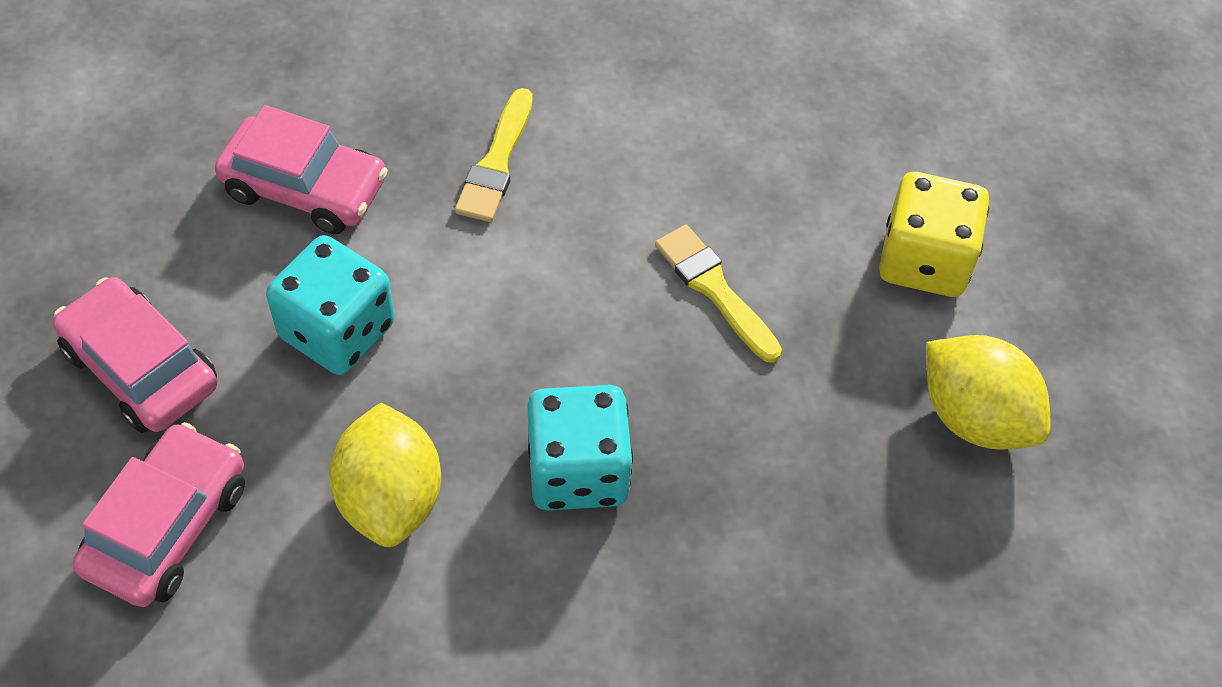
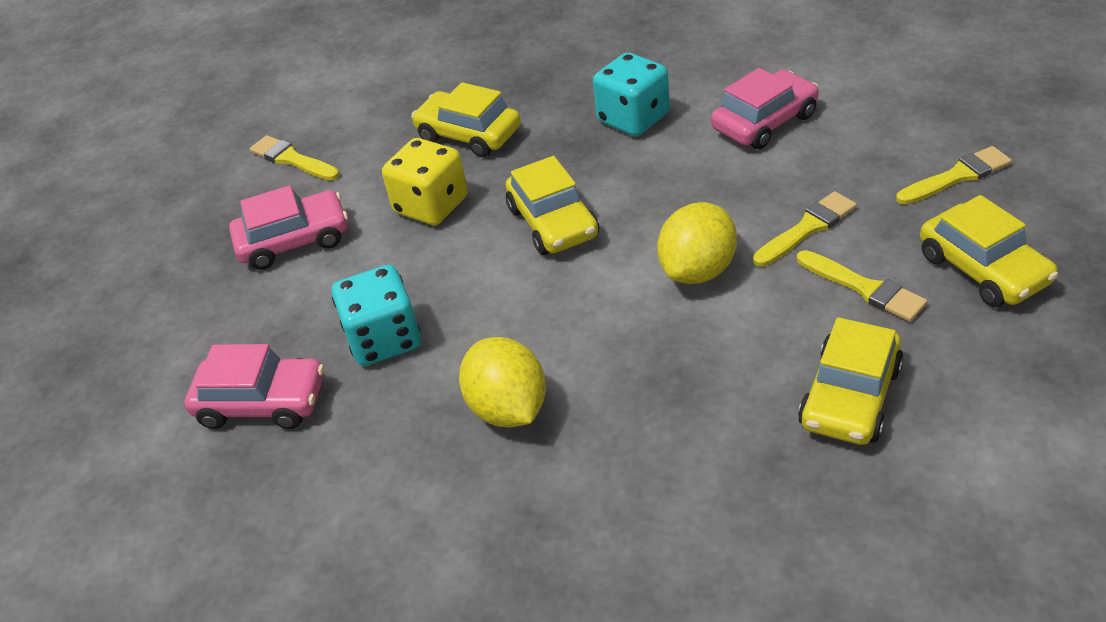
yellow brush: 2 -> 4
yellow car: 0 -> 4

